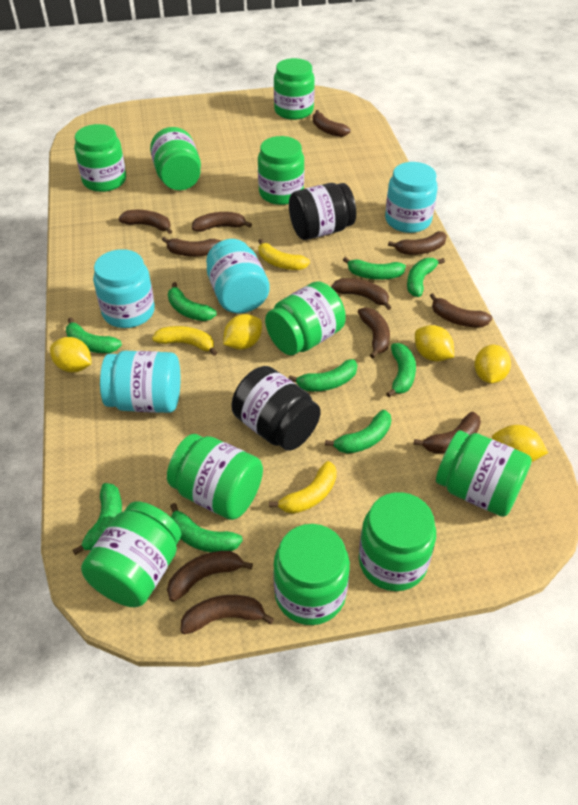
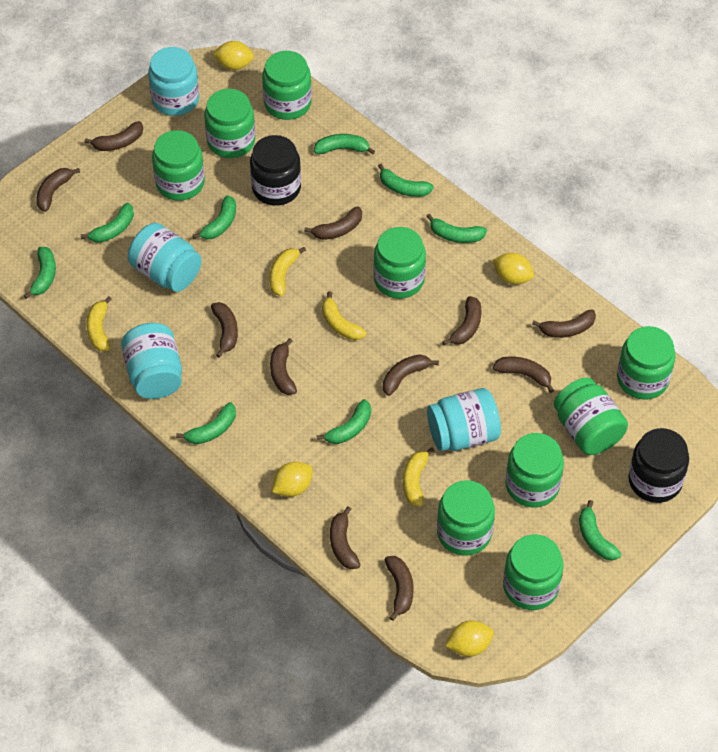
green jar: 10 -> 9
yellow banana: 3 -> 4
yellow lemon: 5 -> 4

